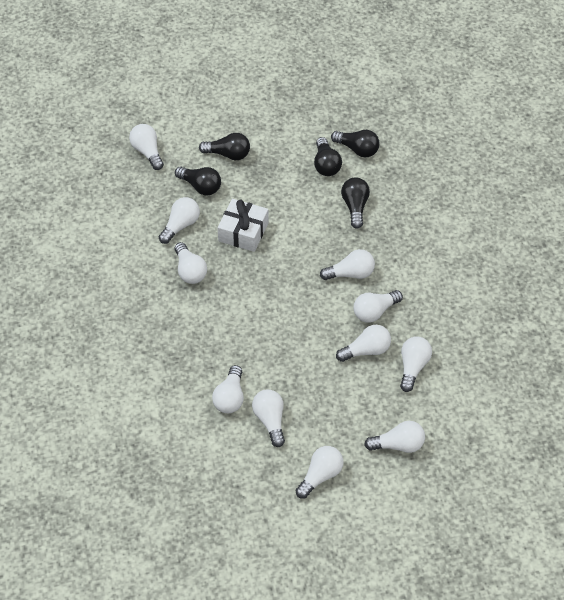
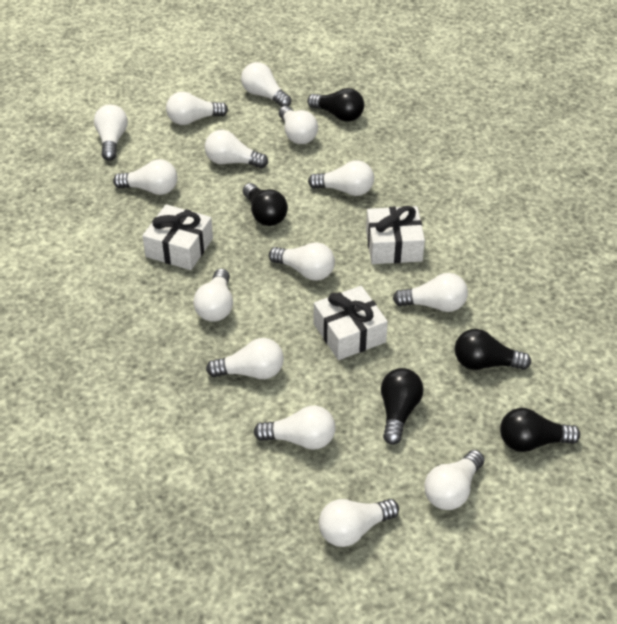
white gift: 1 -> 3
white light bulb: 11 -> 14

